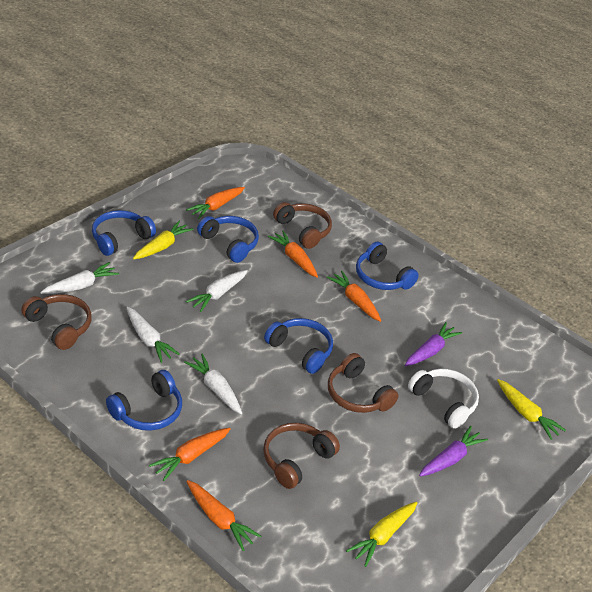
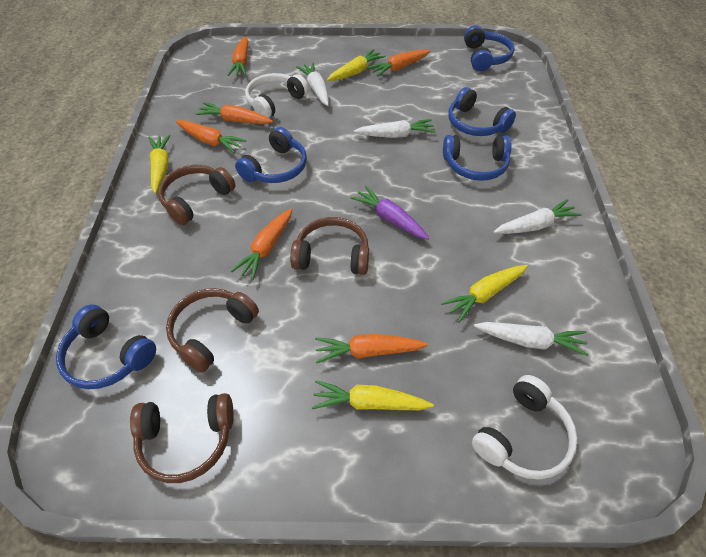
orange carrot: 5 -> 6
purple carrot: 2 -> 1
white headphones: 1 -> 2
yellow carrot: 3 -> 4

